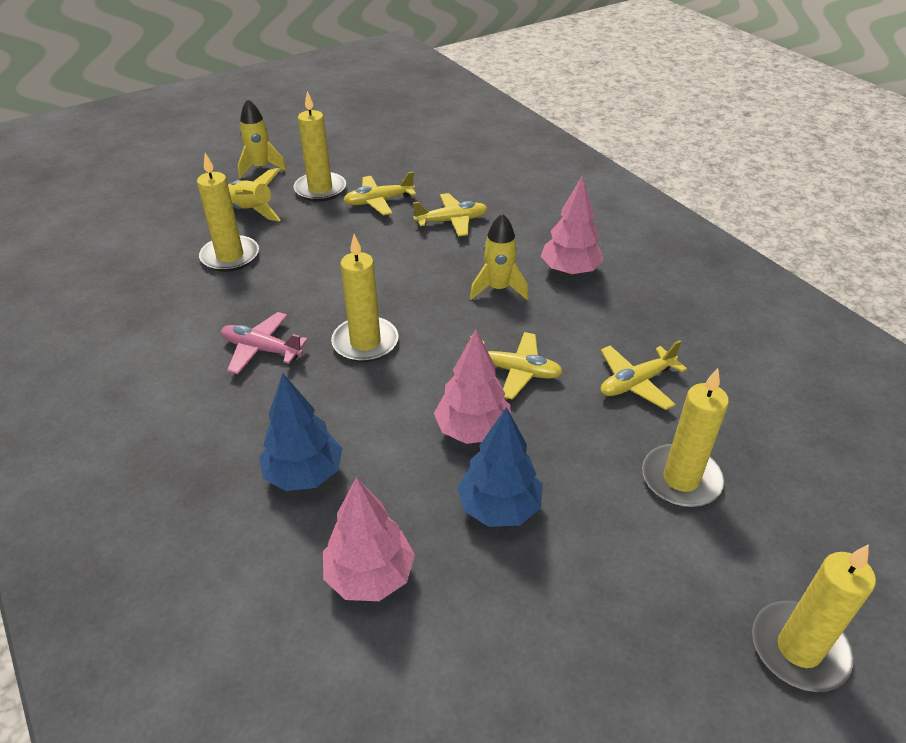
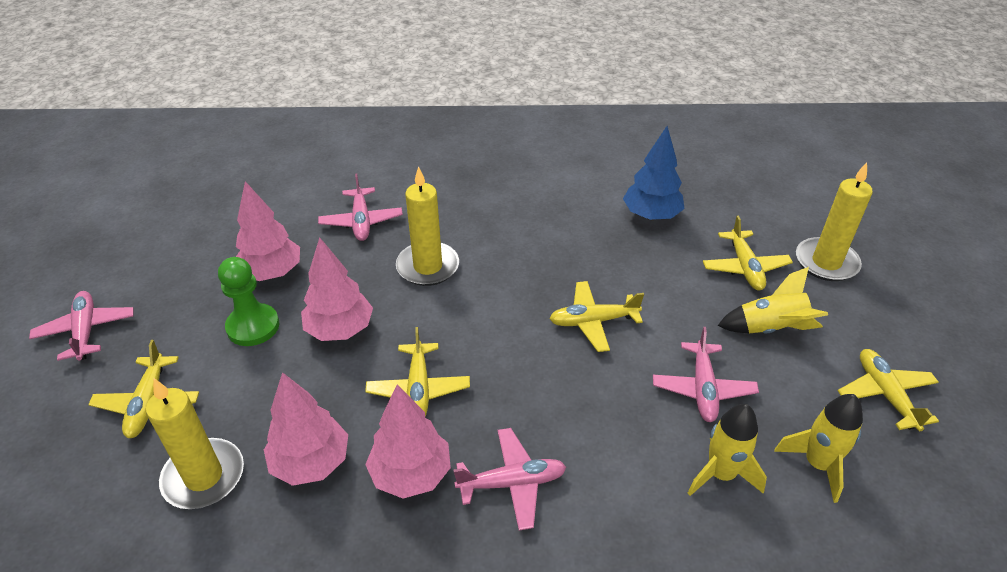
blue tree: 2 -> 1
green pawn: 0 -> 1
pink plane: 1 -> 4
pink tree: 3 -> 4
yellow candle: 5 -> 3
yellow plane: 4 -> 5

